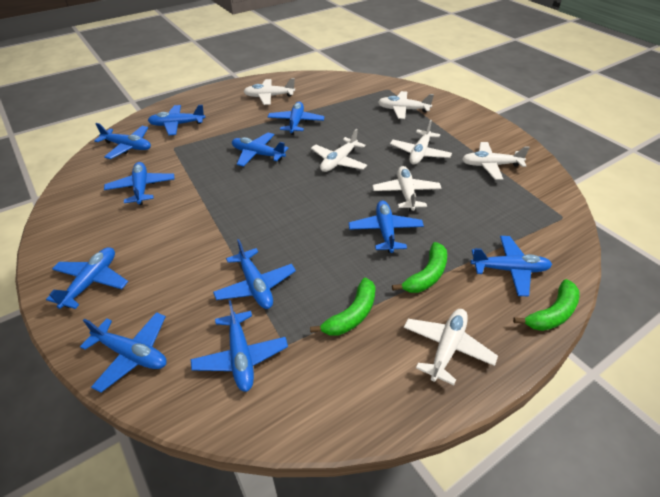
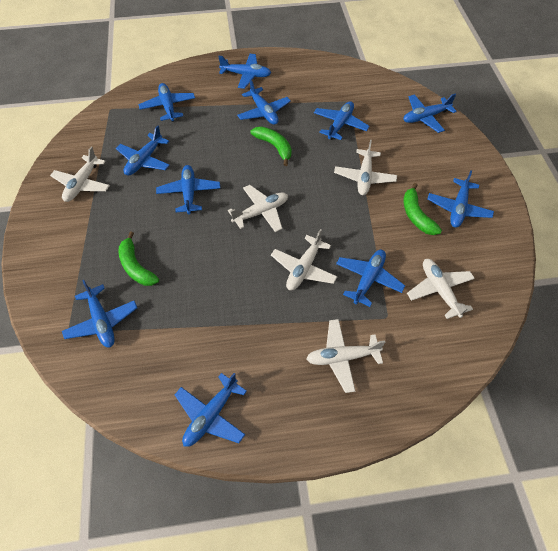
white plane: 7 -> 6

